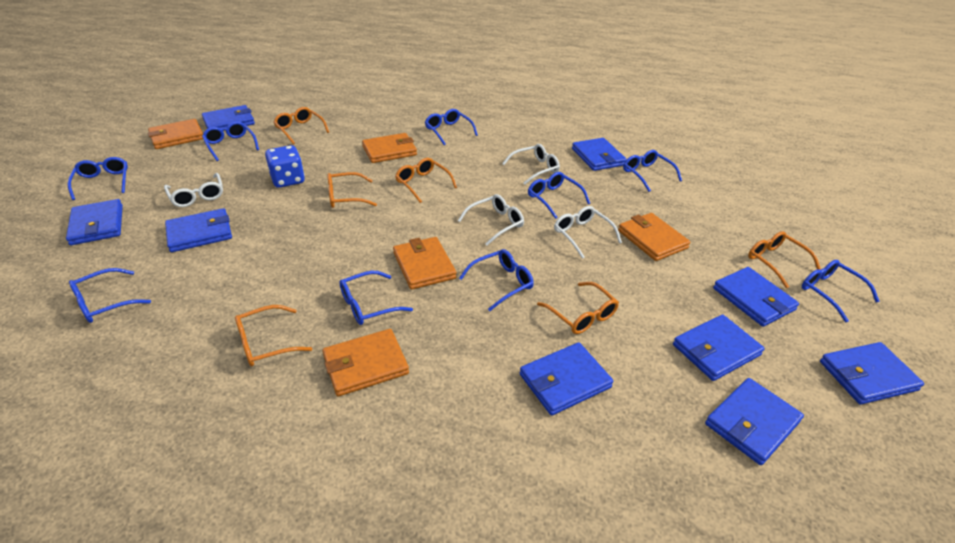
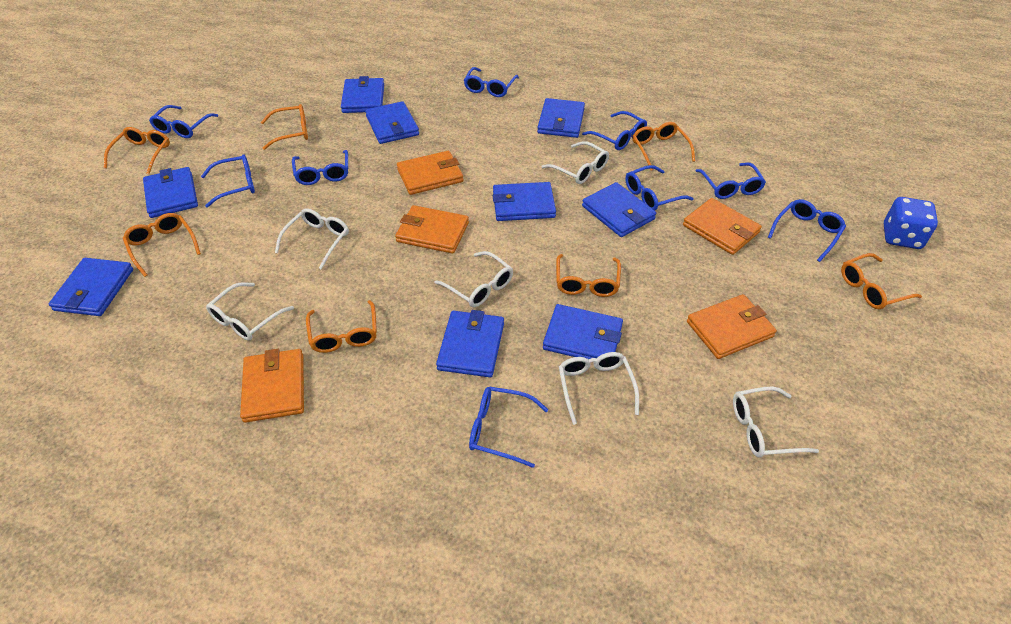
orange glasses: 6 -> 7
white glasses: 4 -> 6

